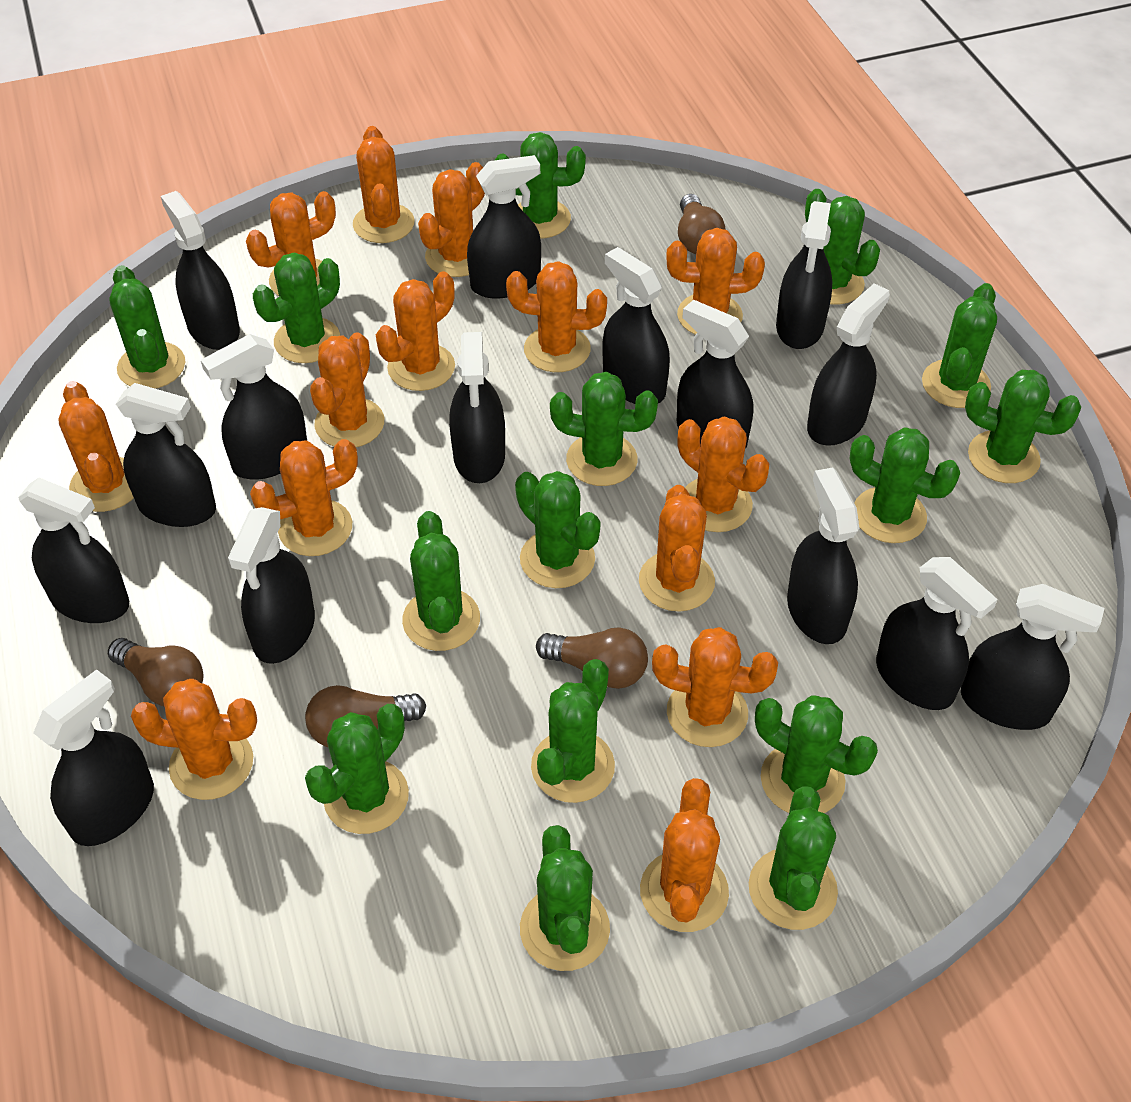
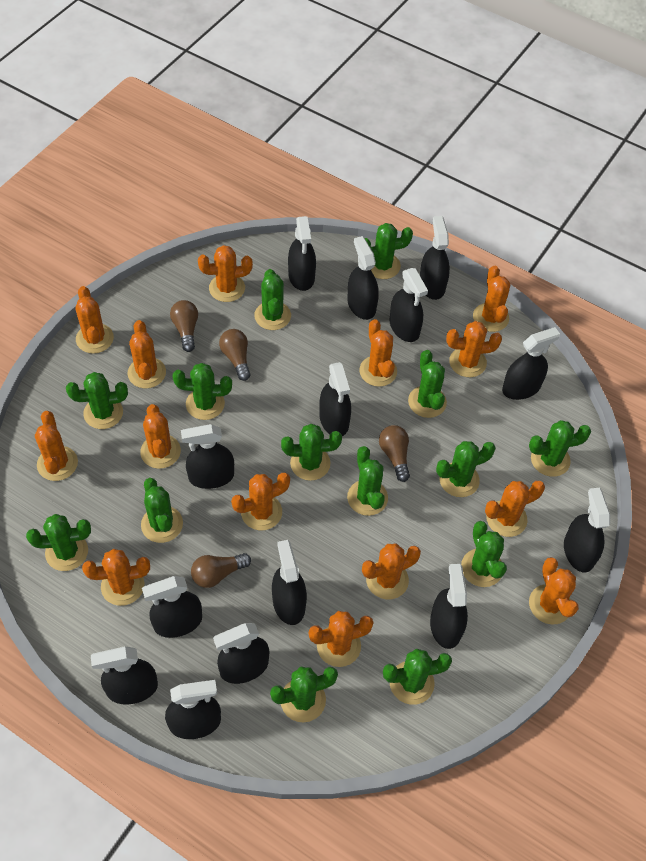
black spray bottle: 15 -> 14
green cactus: 15 -> 14

